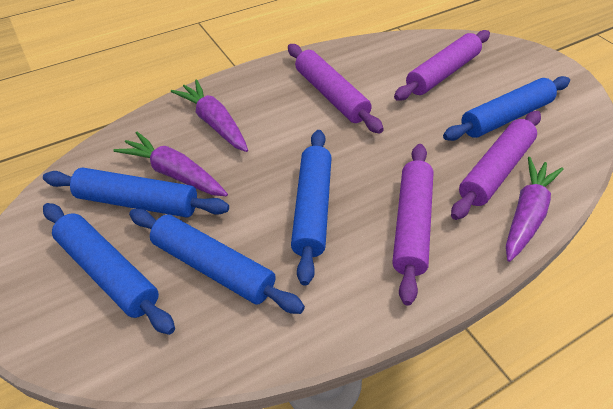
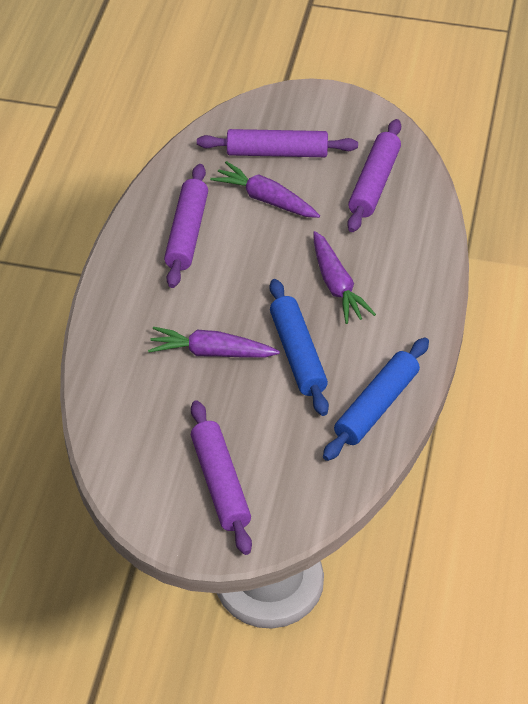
blue rolling pin: 5 -> 2

